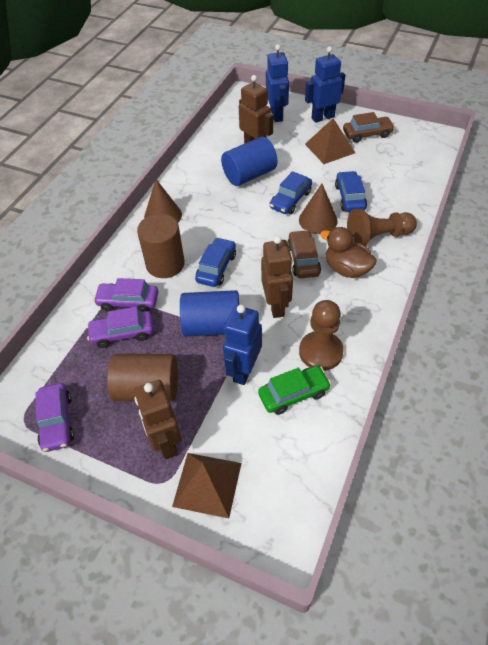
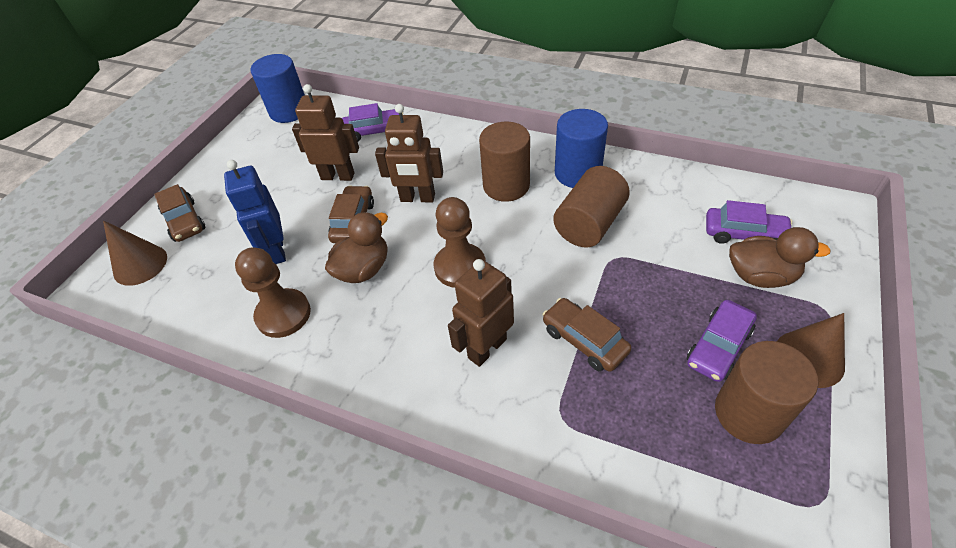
blue car: 3 -> 0
blue robot: 3 -> 1
brown car: 2 -> 3
brown cylinder: 2 -> 3
brown duck: 1 -> 2
brown pyramid: 2 -> 0
green car: 1 -> 0

